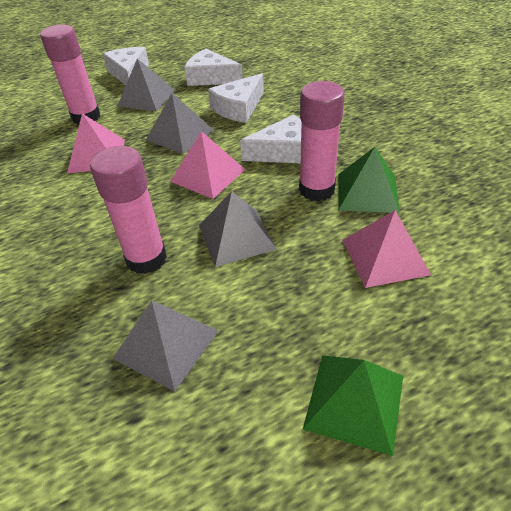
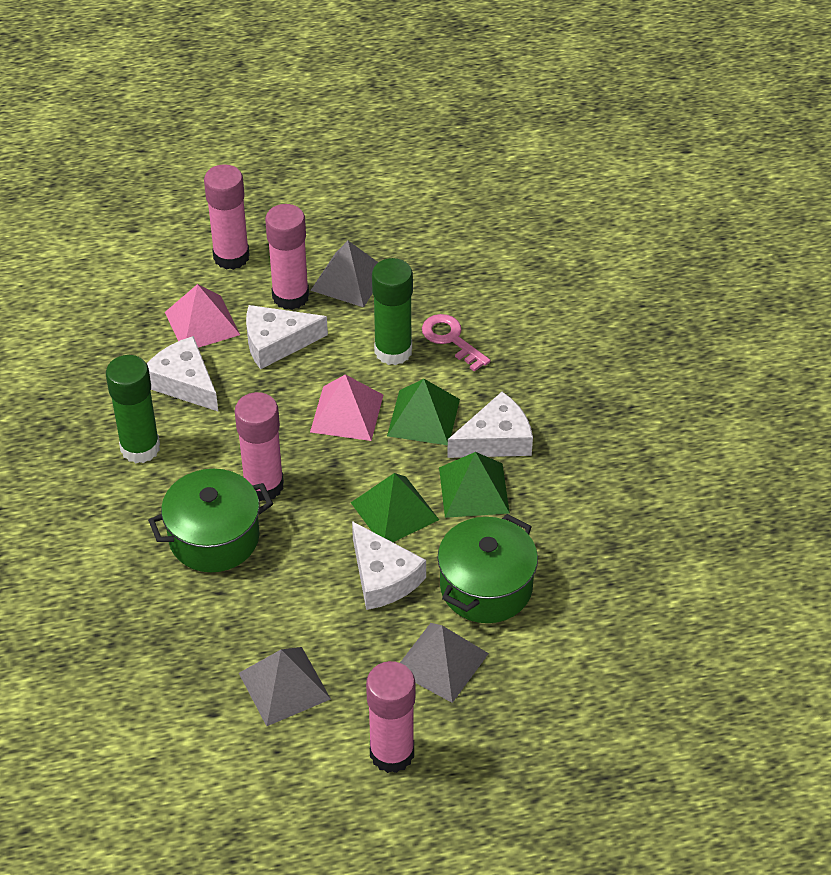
green glue stick: 0 -> 2
green pot: 0 -> 2
green pyramid: 2 -> 3
grey pyramid: 4 -> 3
pink glue stick: 3 -> 4
pink key: 0 -> 1
pink pyramid: 3 -> 2

